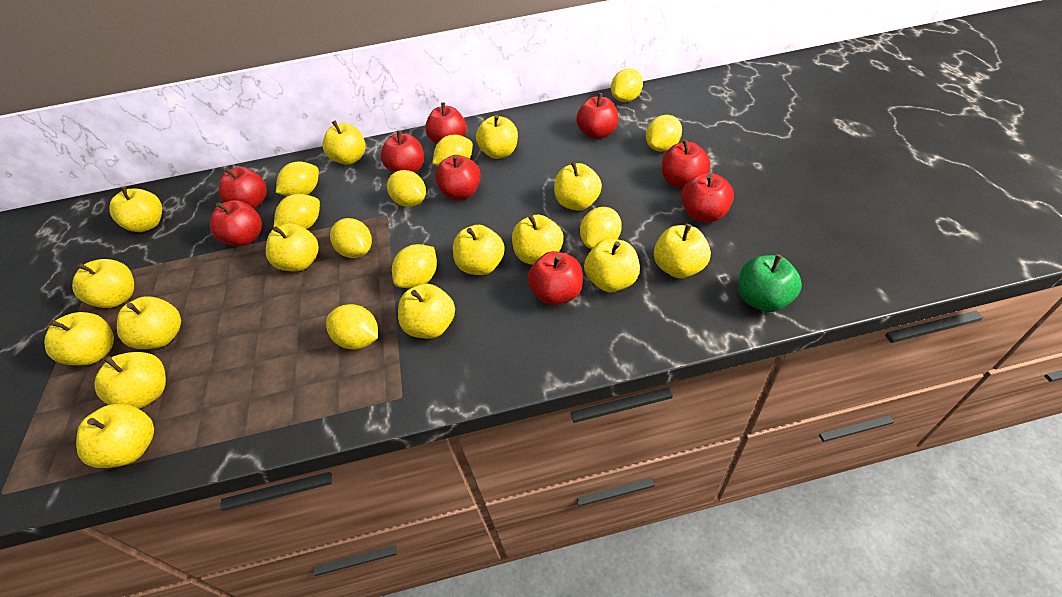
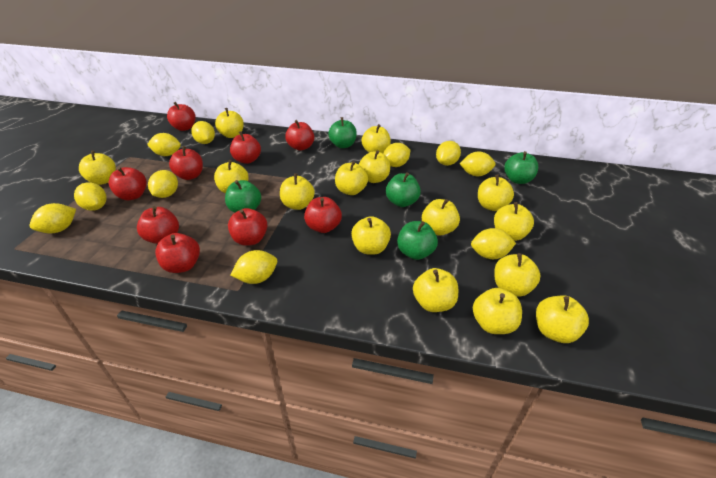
green apple: 1 -> 5

